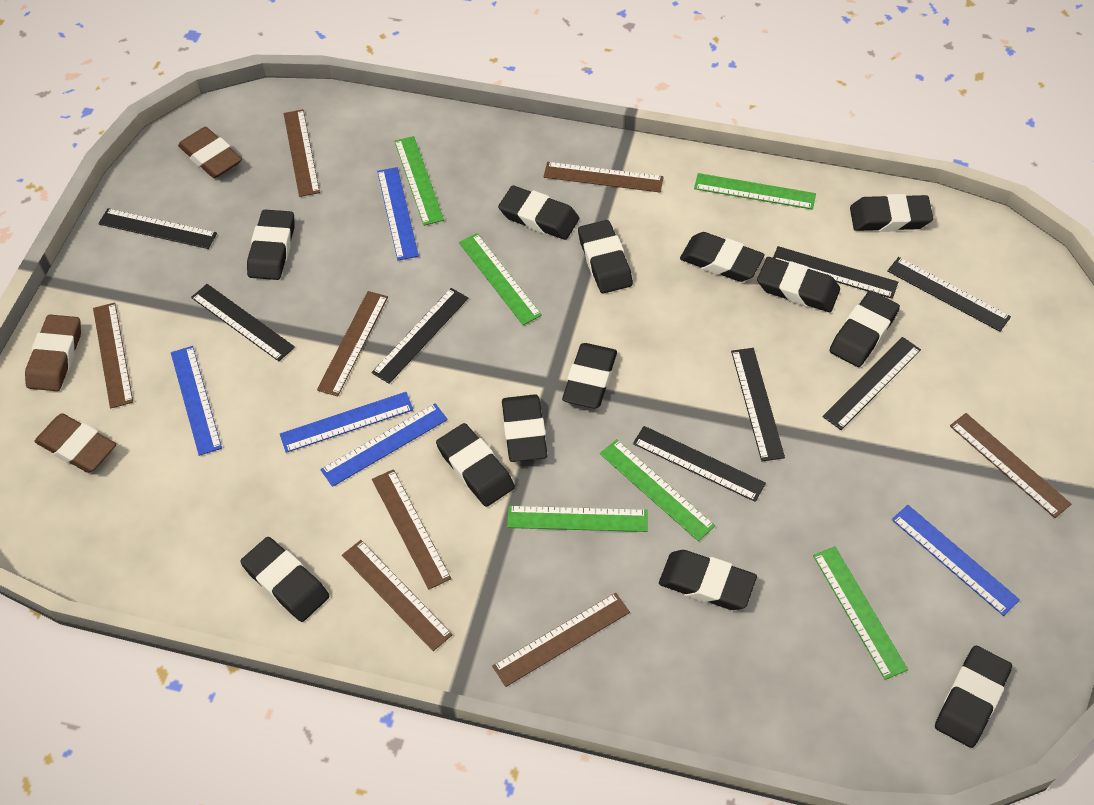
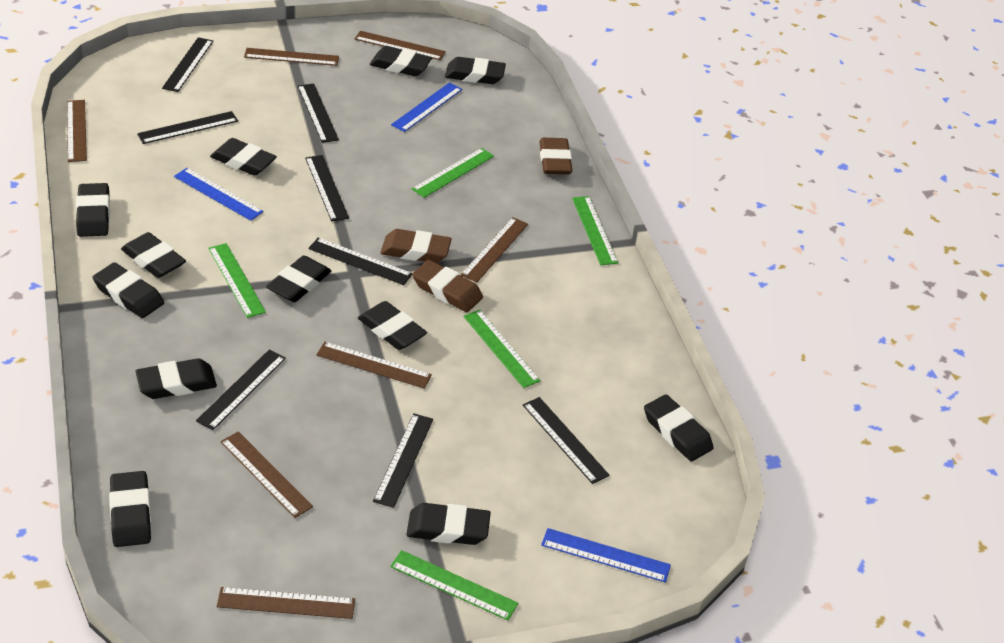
black eraser: 13 -> 12
blue ruler: 5 -> 3
brown ruler: 8 -> 7
green ruler: 6 -> 5

